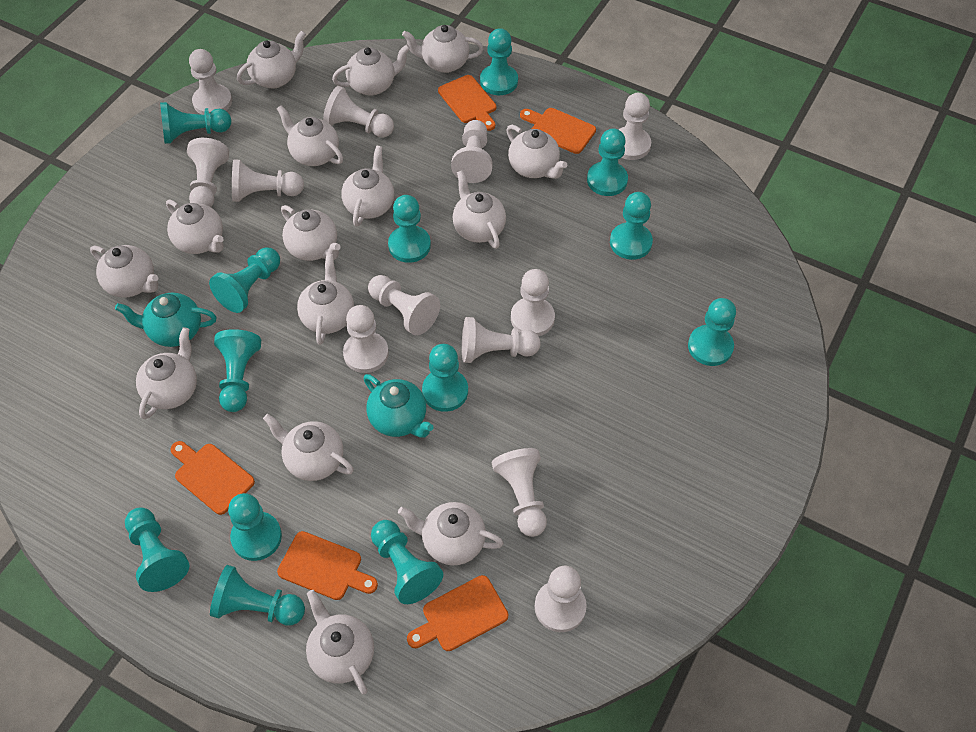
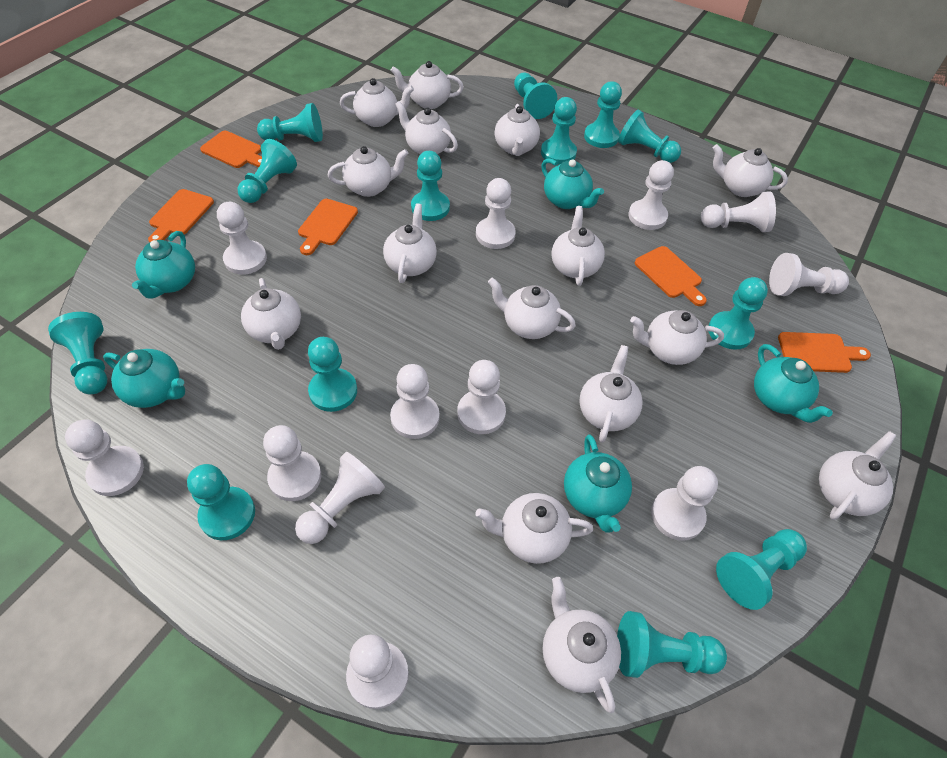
turquoise teapot: 2 -> 5

